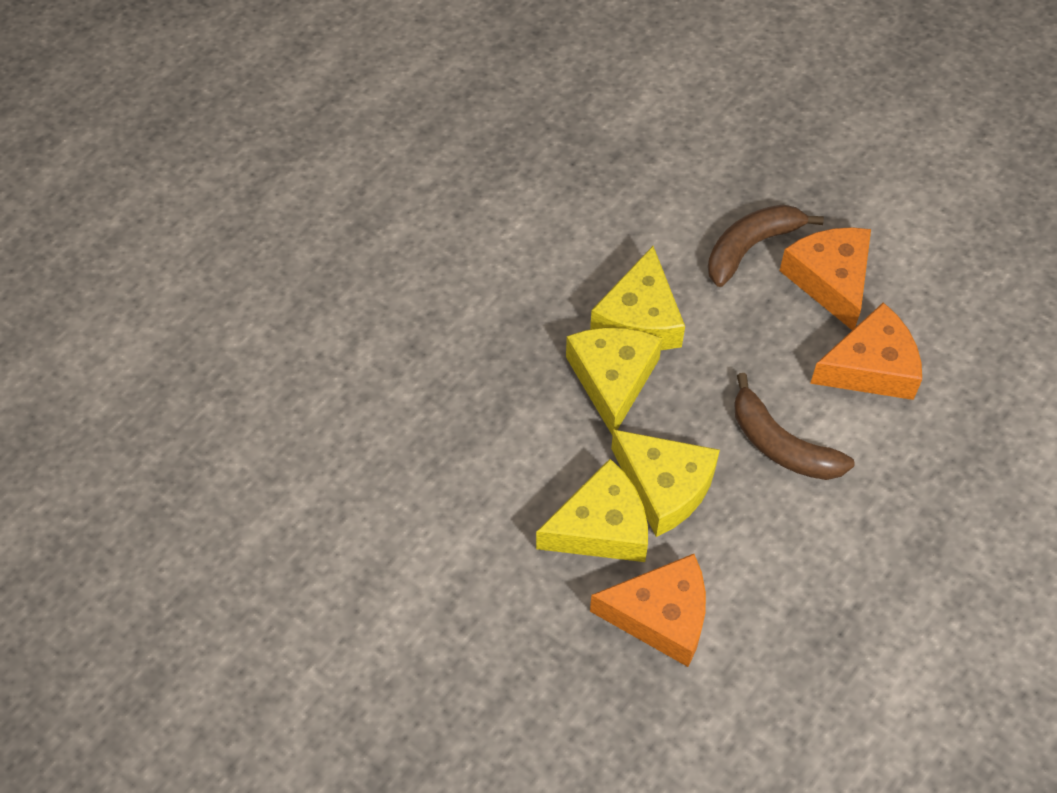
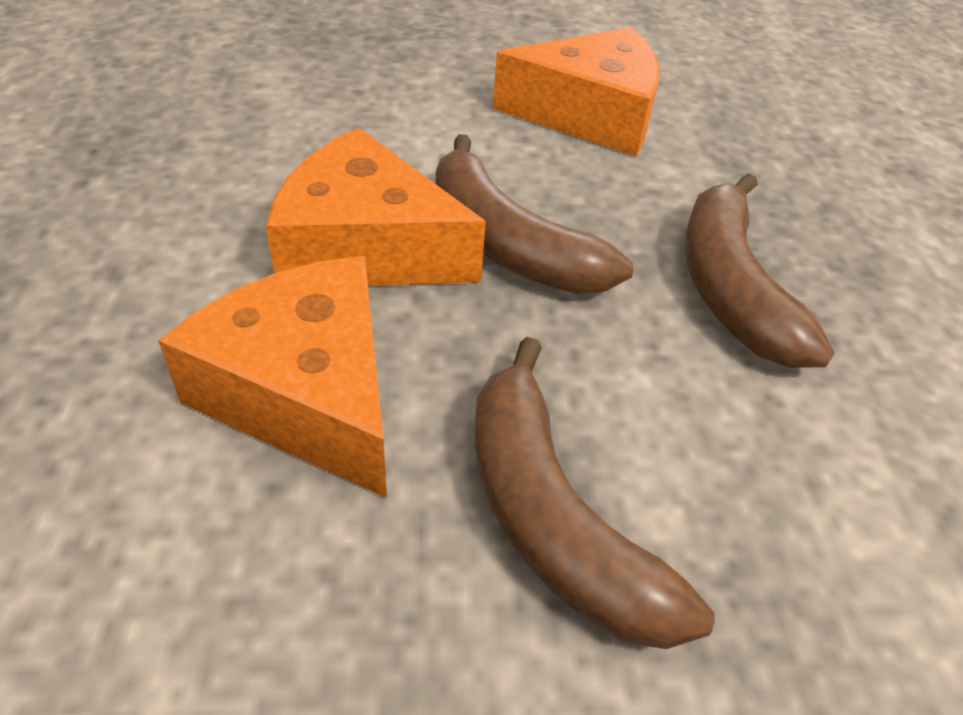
brown banana: 2 -> 3
yellow cheese: 4 -> 0

